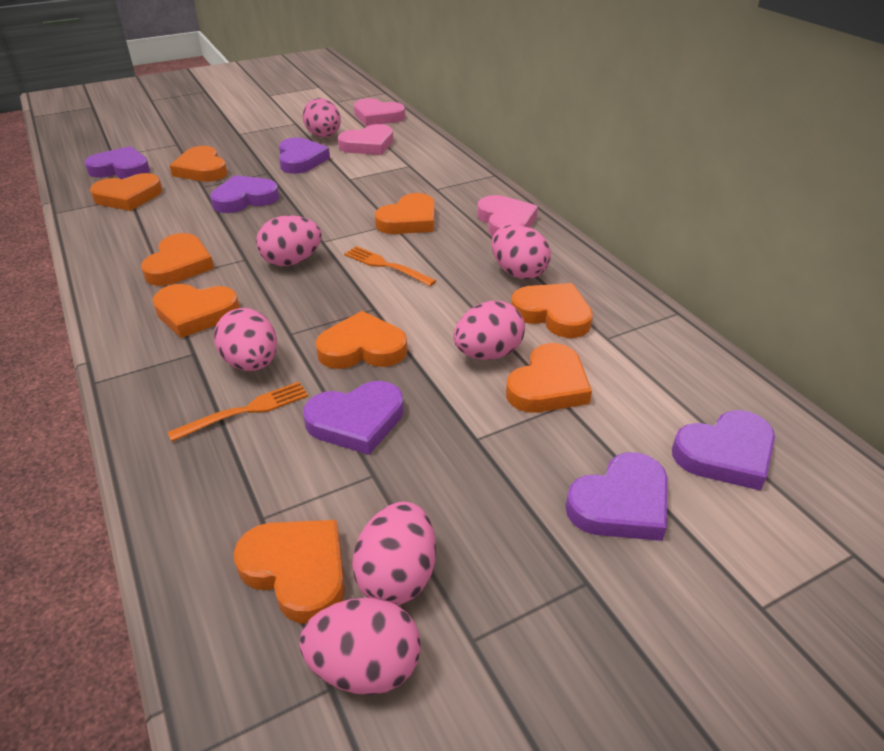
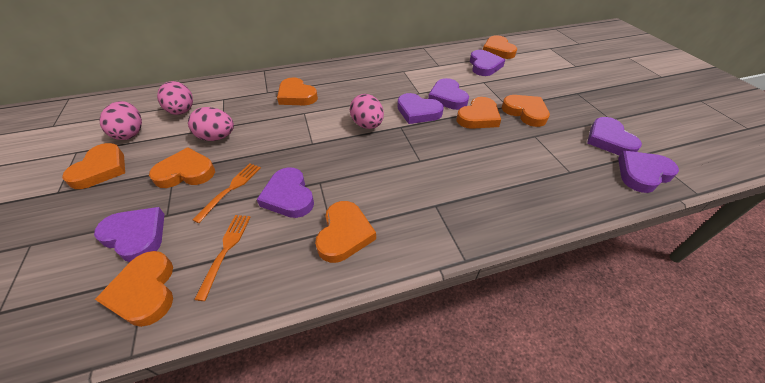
orange heart: 9 -> 8
pink egg: 7 -> 4
pink heart: 3 -> 0
purple heart: 6 -> 7

